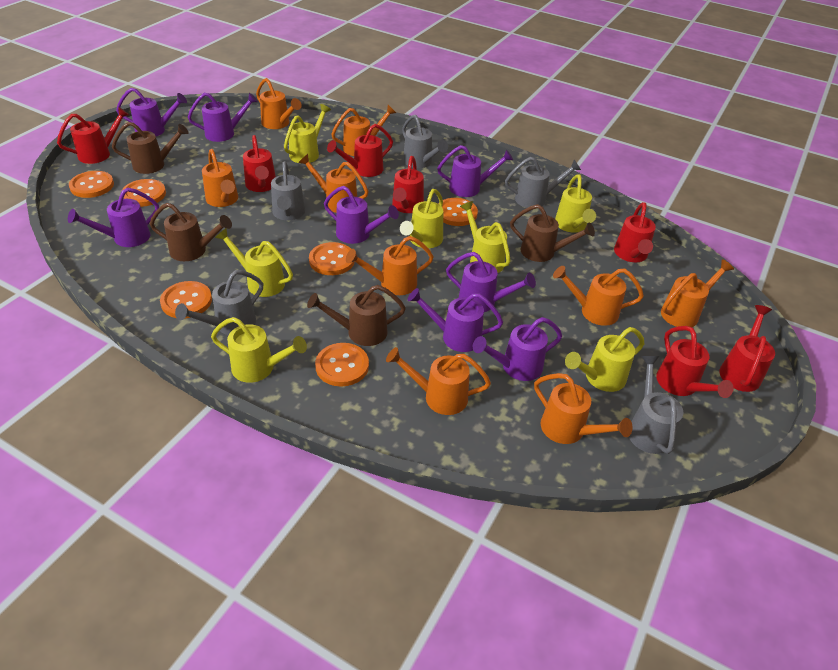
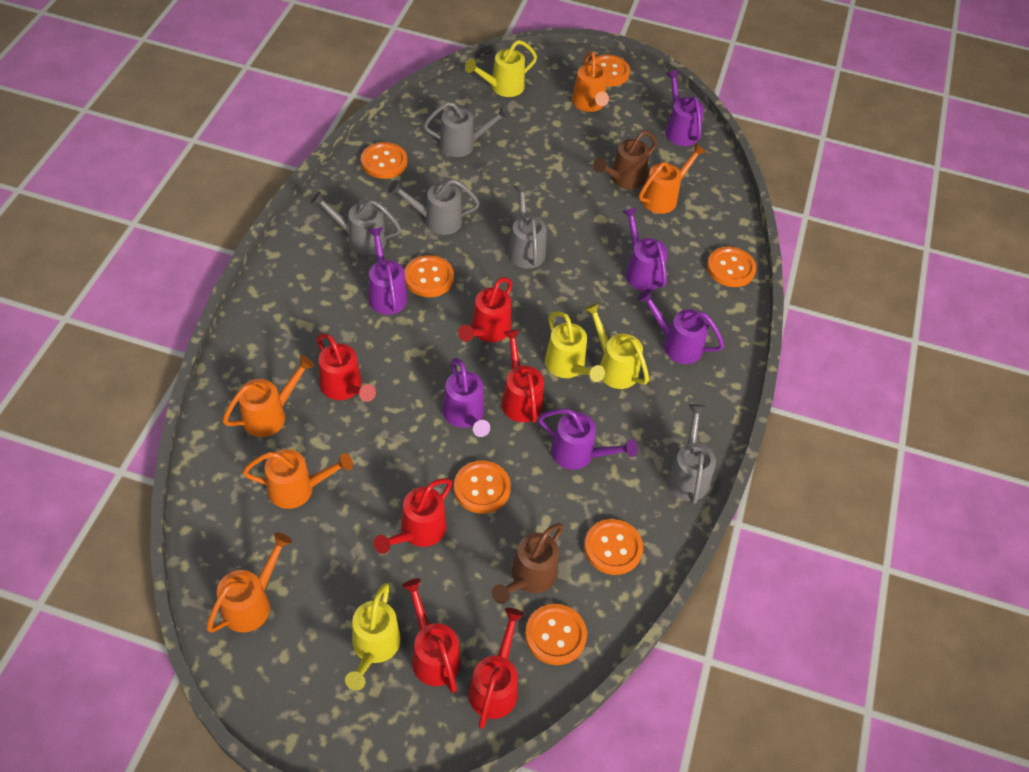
brown watering can: 4 -> 2
orange button: 6 -> 7
orange watering can: 9 -> 5
purple watering can: 8 -> 6
red watering can: 7 -> 6
yellow watering can: 7 -> 4

